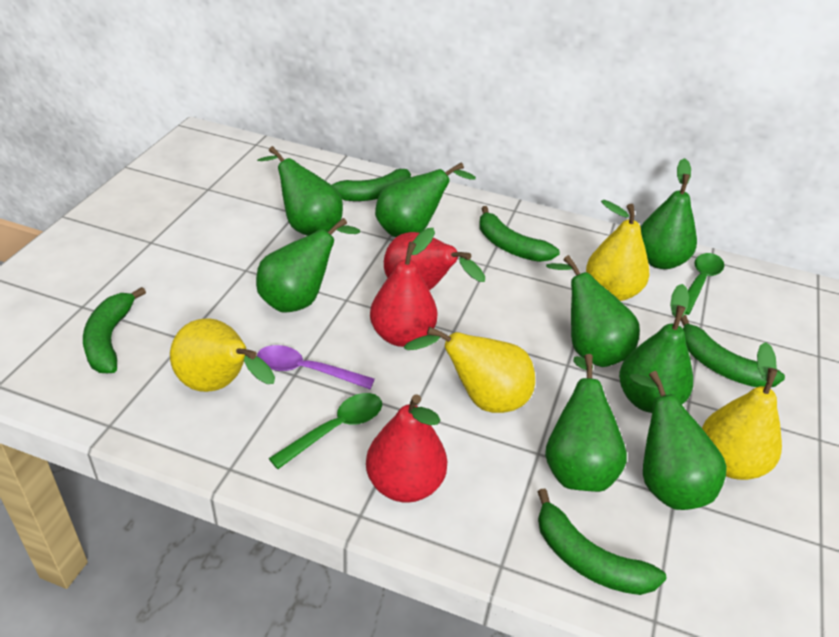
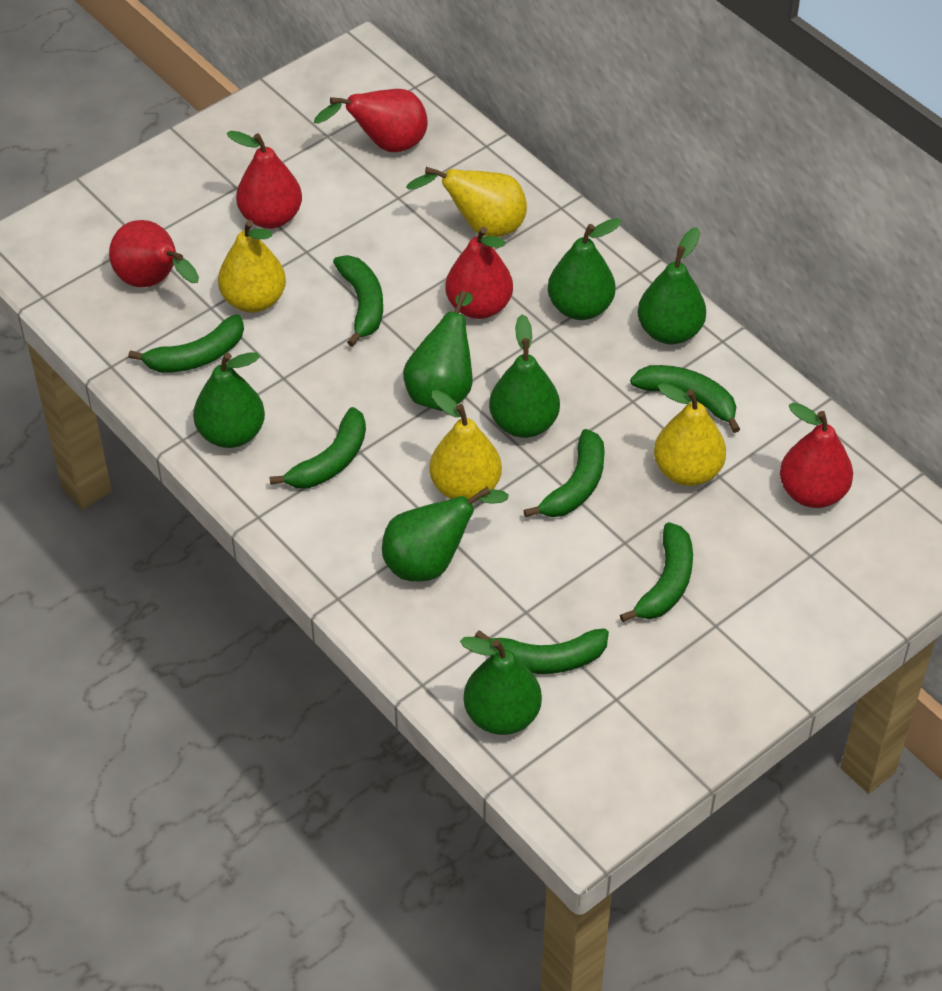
green banana: 5 -> 7
green pear: 8 -> 7
green spoon: 2 -> 0
purple spoon: 1 -> 0
red pear: 3 -> 5

